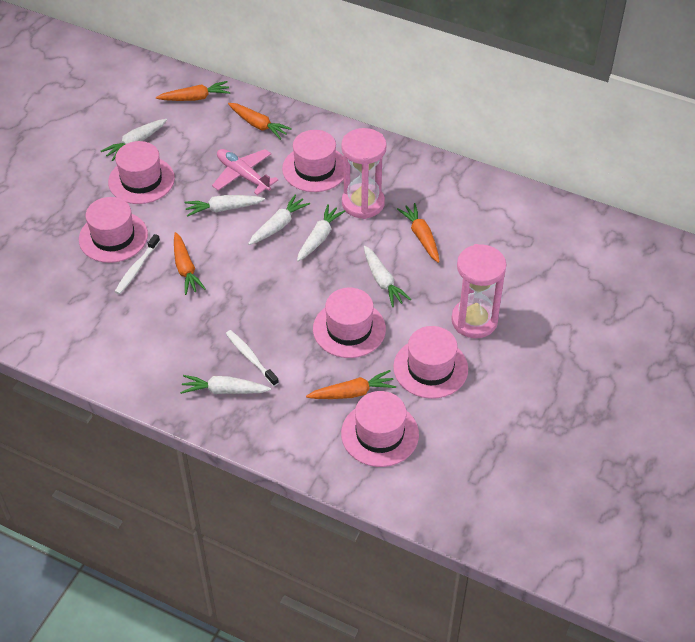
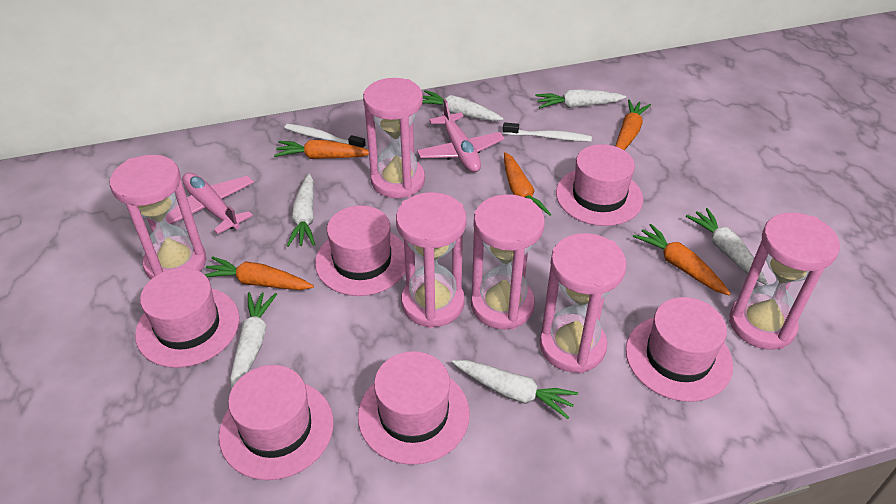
pink hourglass: 2 -> 6
pink plane: 1 -> 2

